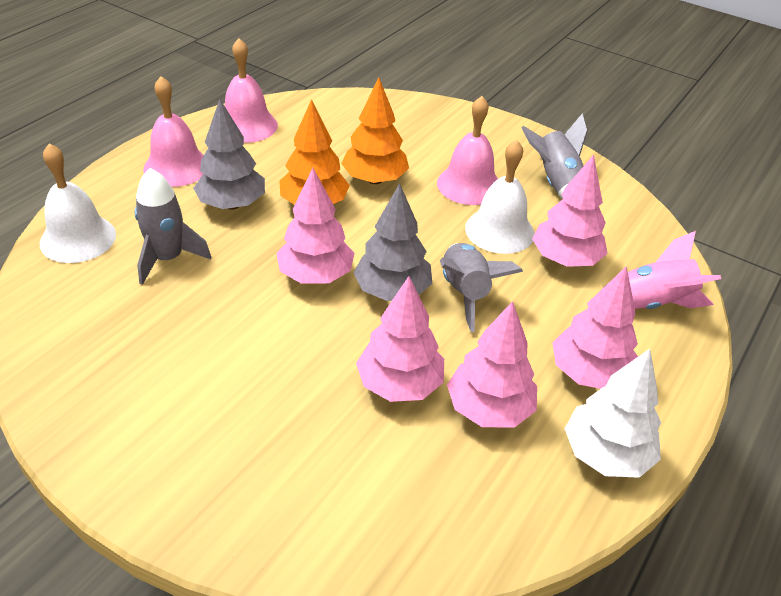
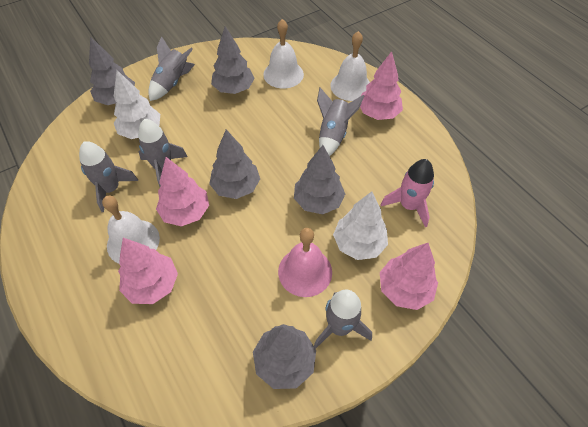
grey rocket: 3 -> 5
grey tree: 2 -> 5
orange tree: 2 -> 0
pink bell: 3 -> 1
pink tree: 5 -> 4
white bell: 2 -> 3
white tree: 1 -> 2

